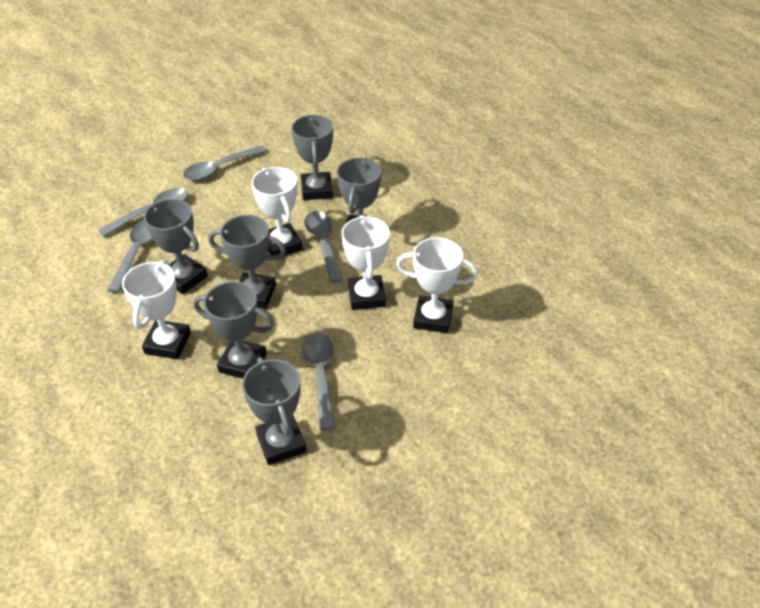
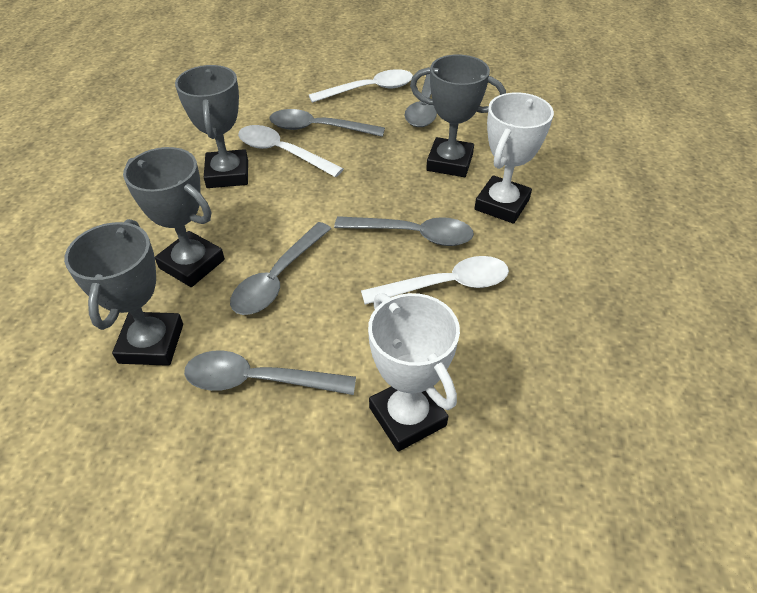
grey trophy: 6 -> 4
white spoon: 0 -> 3
white trophy: 4 -> 2

